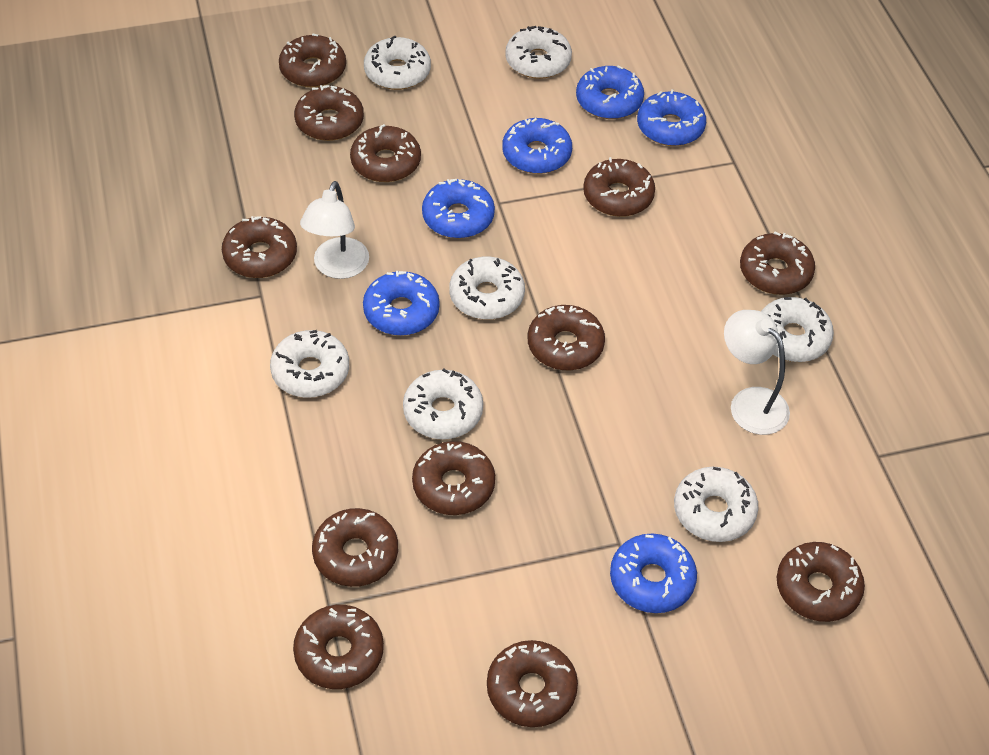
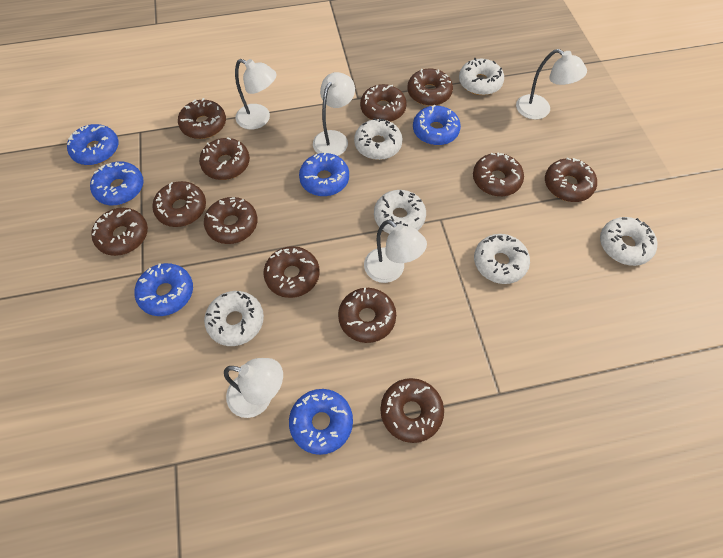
white donut: 7 -> 6
white lamp: 2 -> 5

